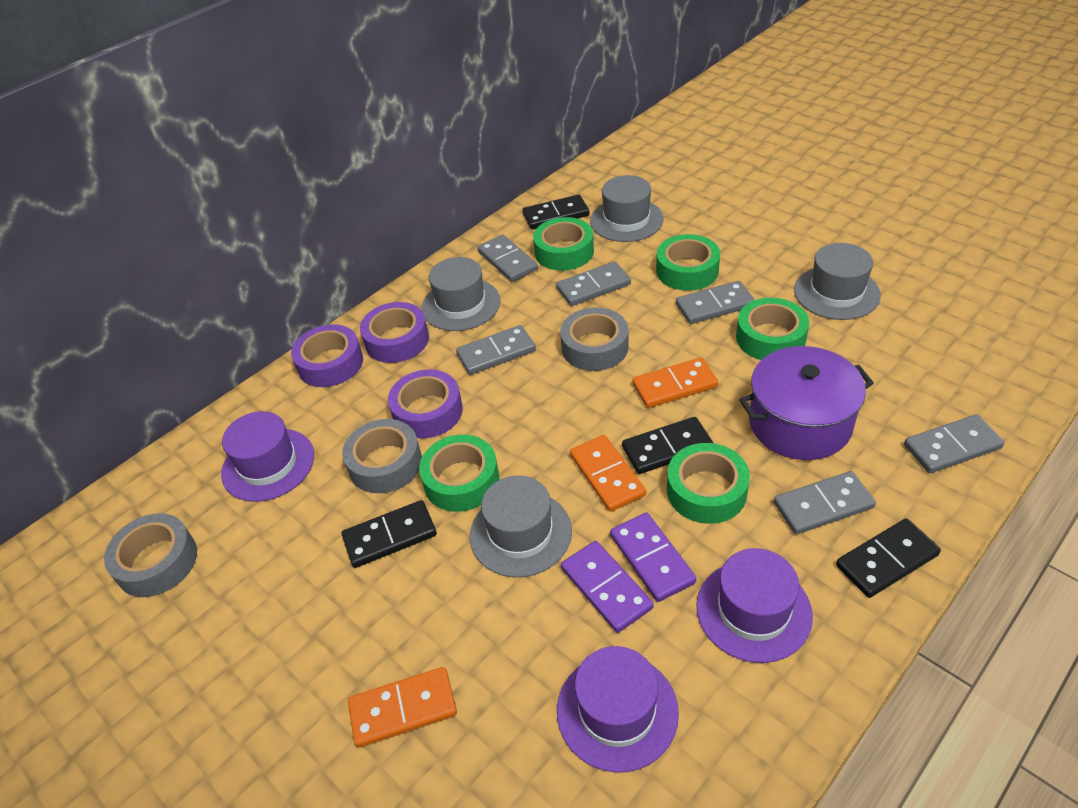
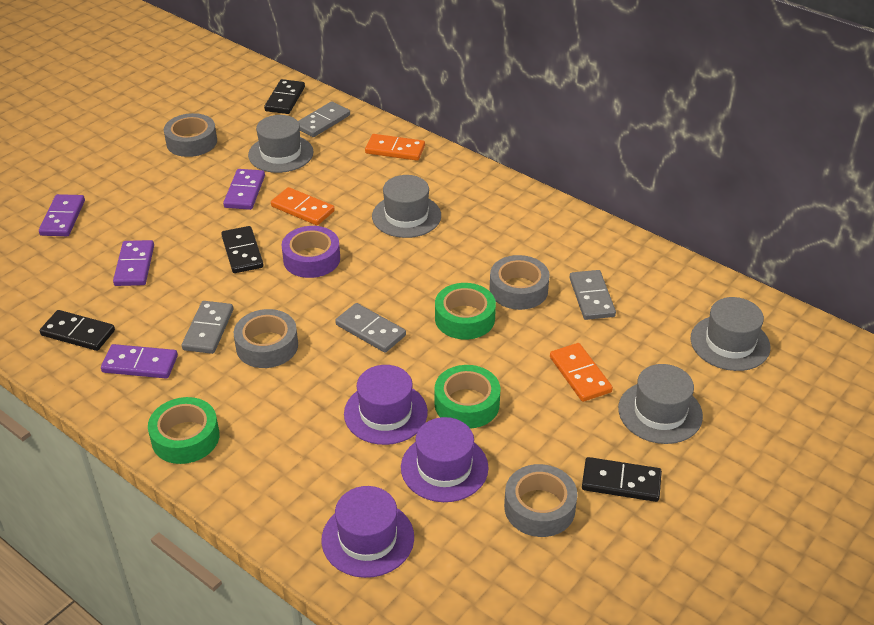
green tape: 5 -> 3
grey domino: 6 -> 4
grey tape: 3 -> 4
purple domino: 2 -> 4
purple pot: 1 -> 0
purple tape: 3 -> 1

